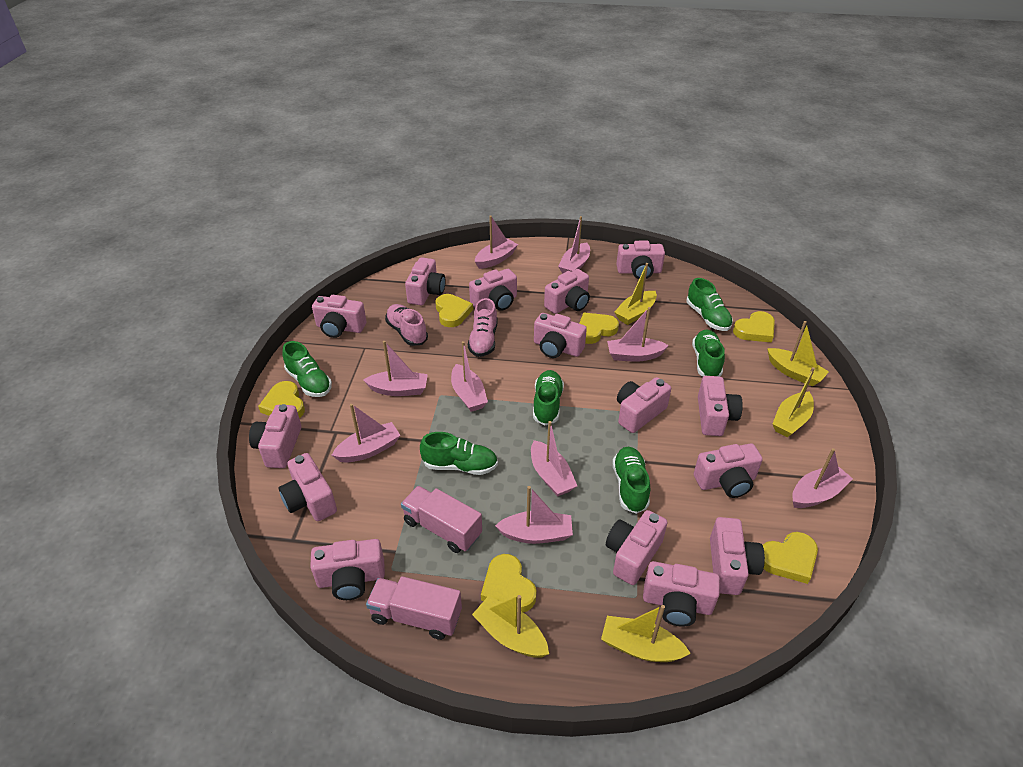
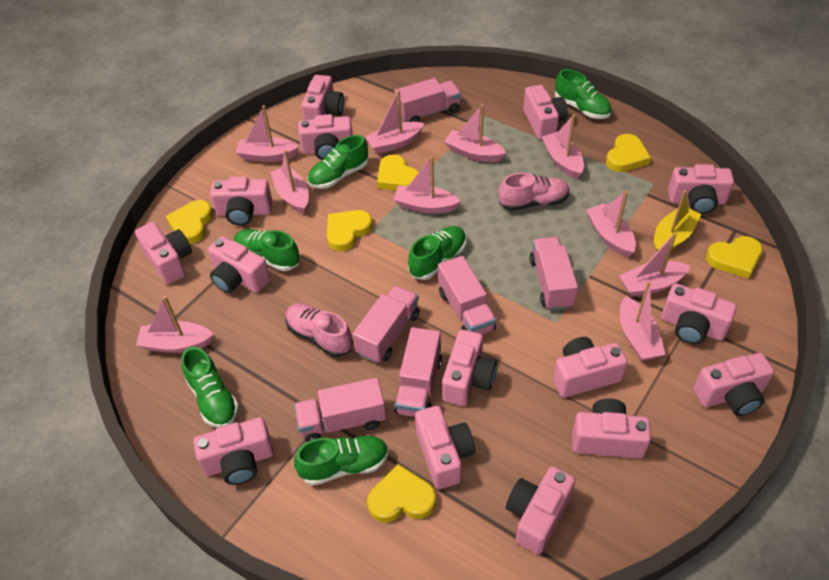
pink boat: 9 -> 10
pink truck: 2 -> 6
yellow boat: 5 -> 1

